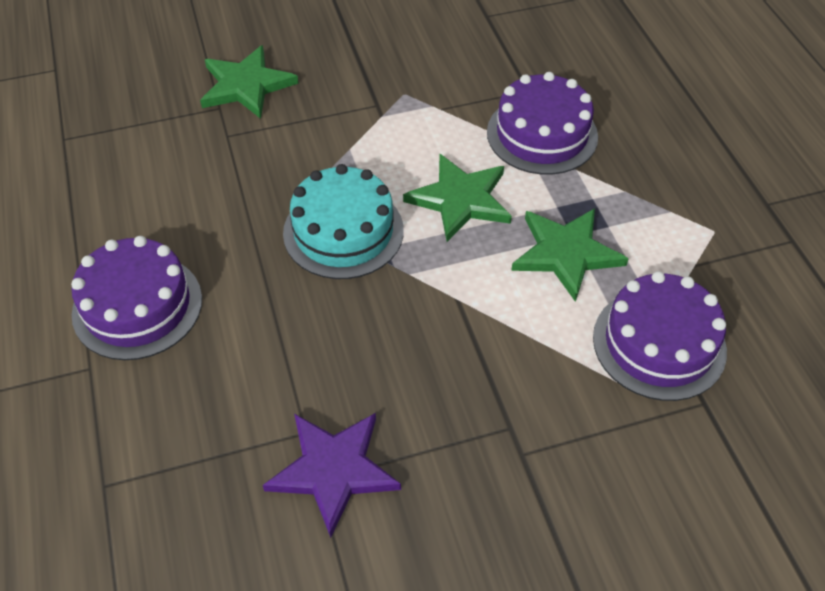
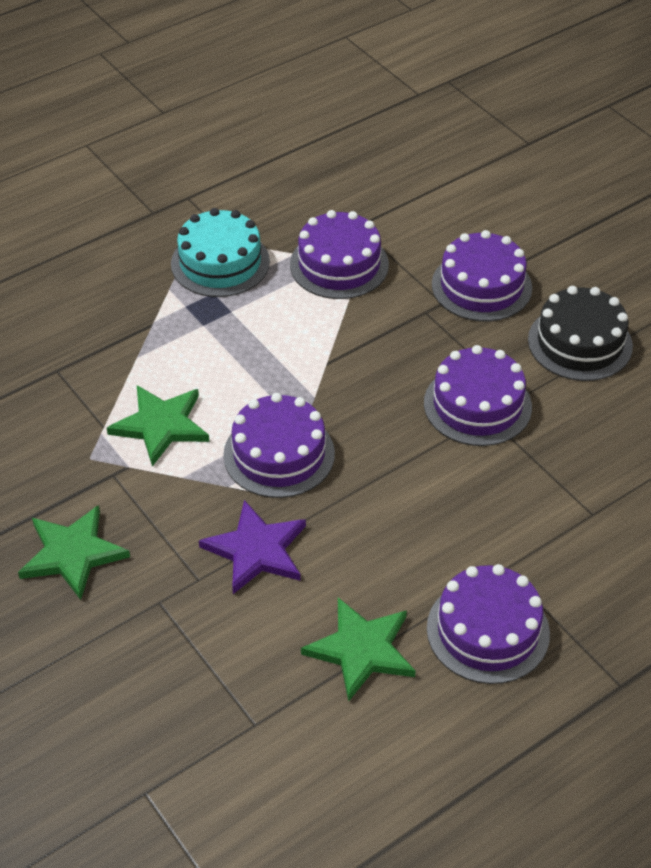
black cake: 0 -> 1
purple cake: 3 -> 5

